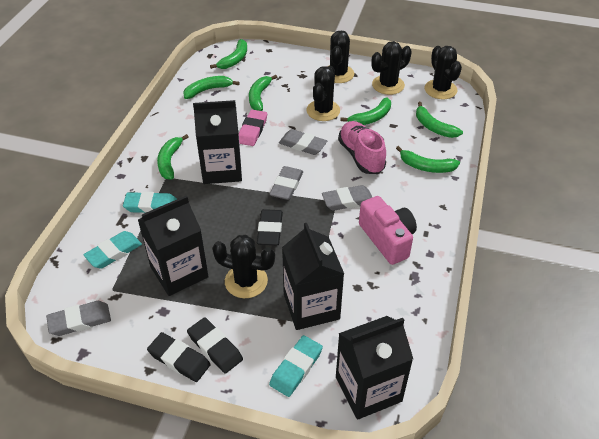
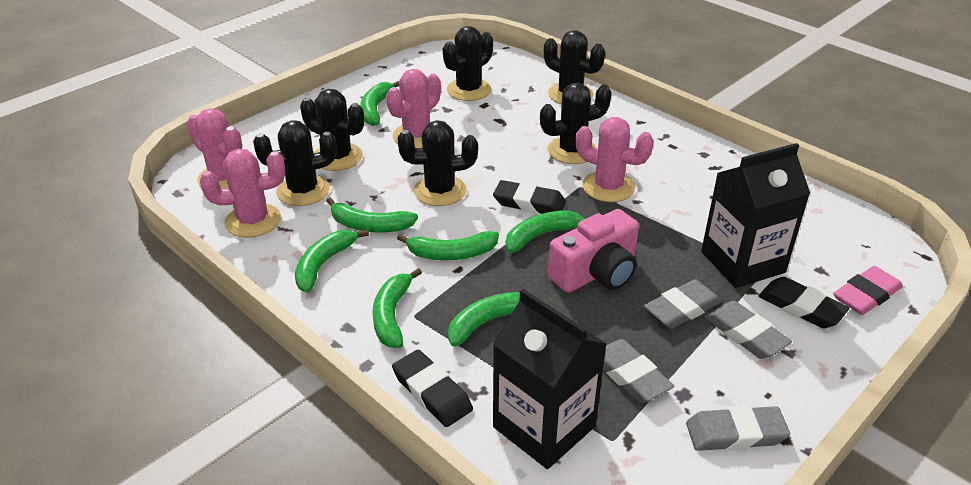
black cactus: 5 -> 6
black carton: 4 -> 2
pink cactus: 0 -> 4
pink shoe: 1 -> 0
turquoise eraser: 3 -> 0

